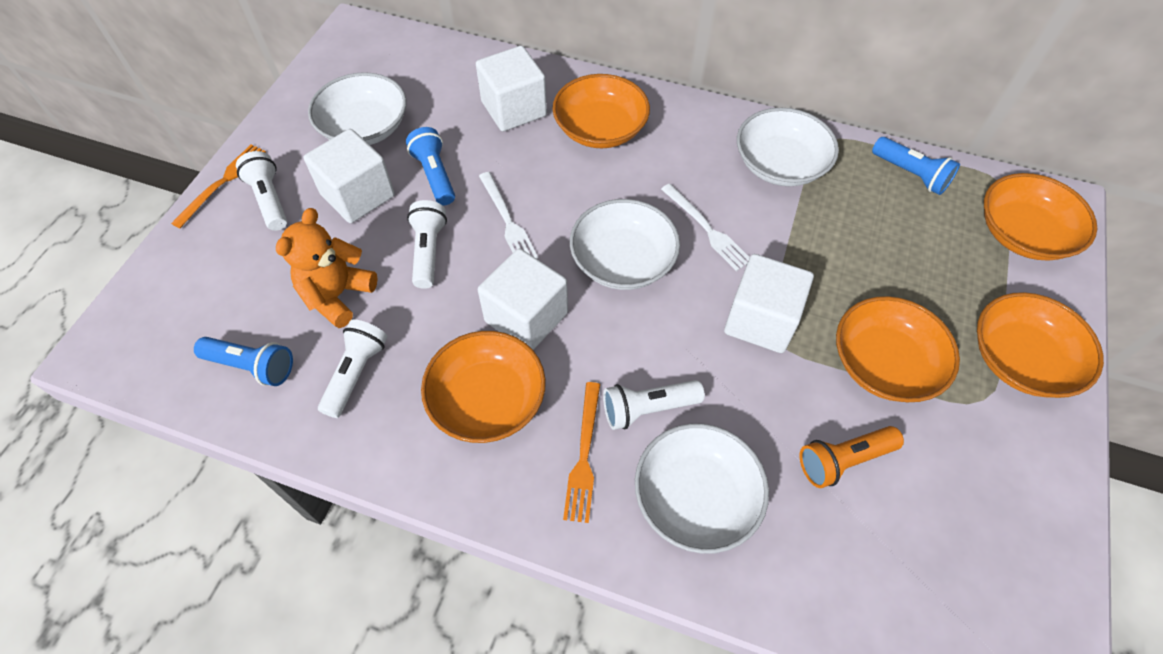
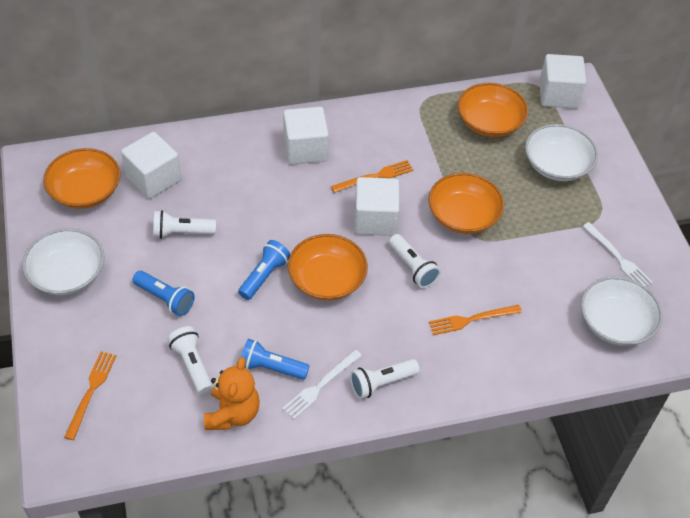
orange bowl: 5 -> 4
orange flashlight: 1 -> 0
orange fork: 2 -> 3
white bowl: 4 -> 3

